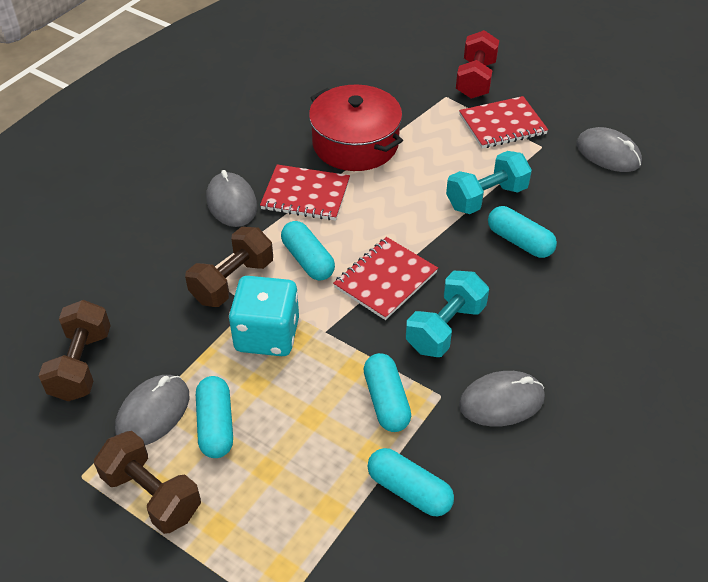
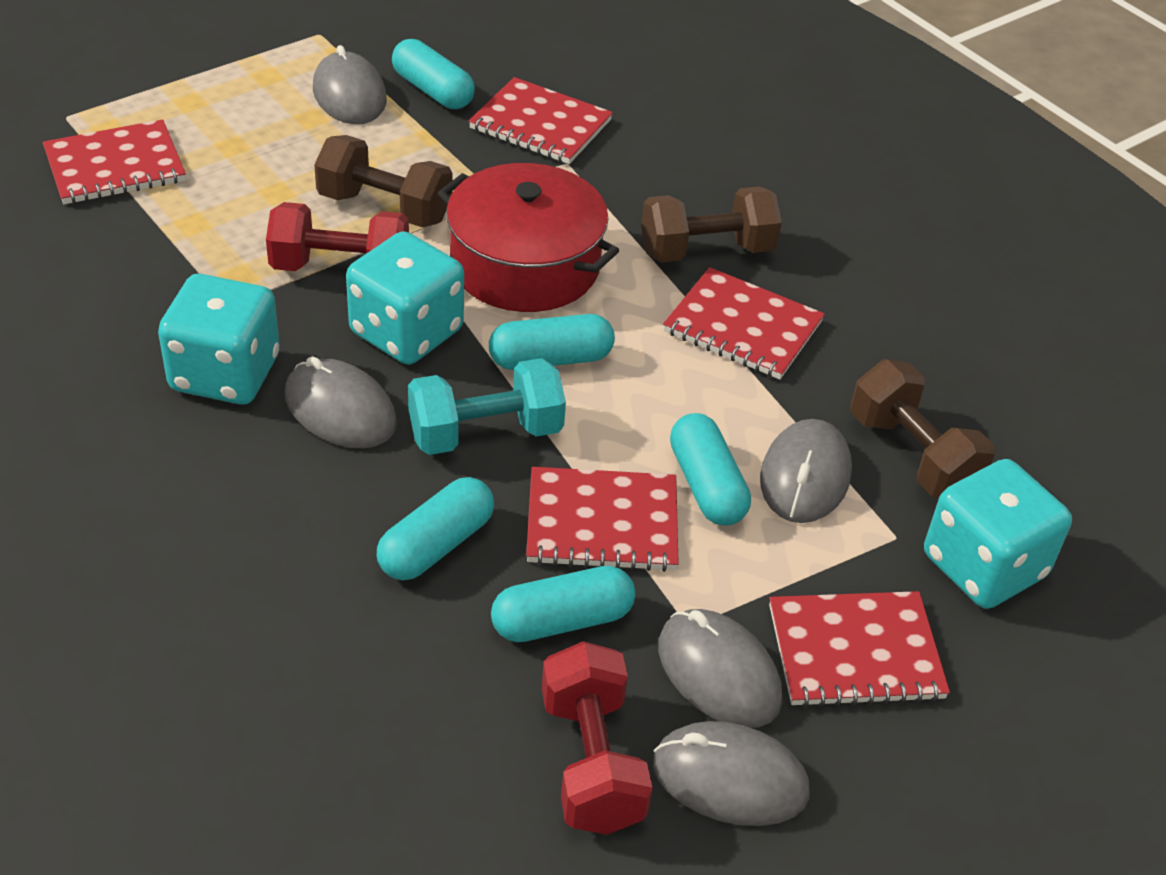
grey mouse: 4 -> 5
red dumbbell: 1 -> 2
red notebook: 3 -> 5
turquoise dice: 1 -> 3
turquoise dumbbell: 2 -> 1

